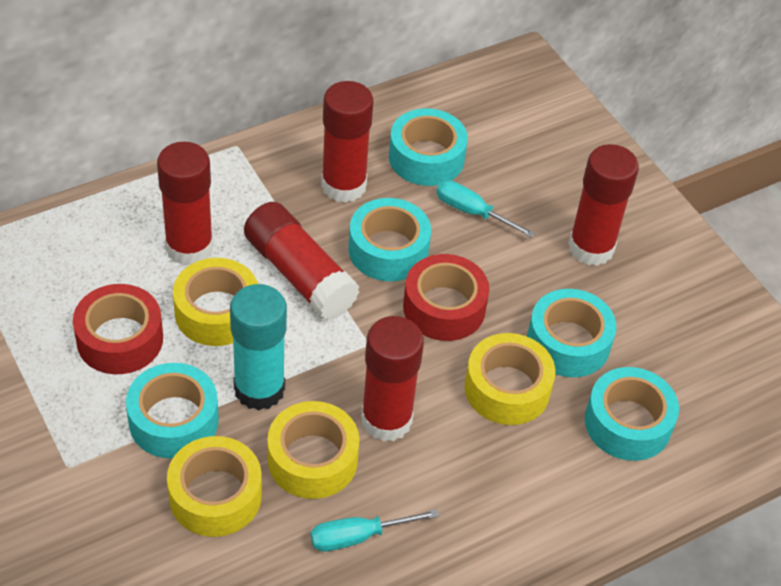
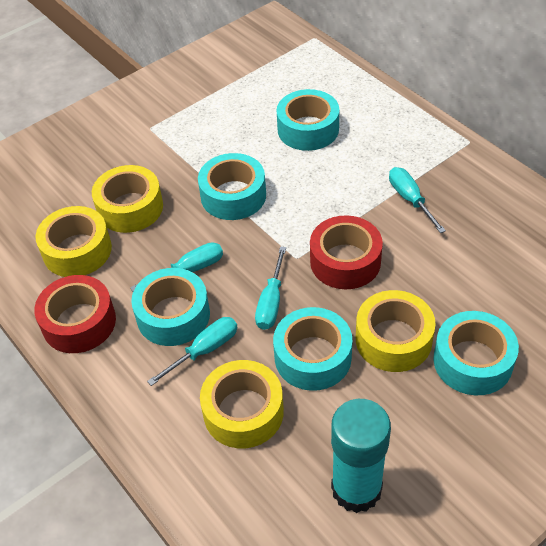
red glue stick: 5 -> 0
turquoise screwdriver: 2 -> 4

